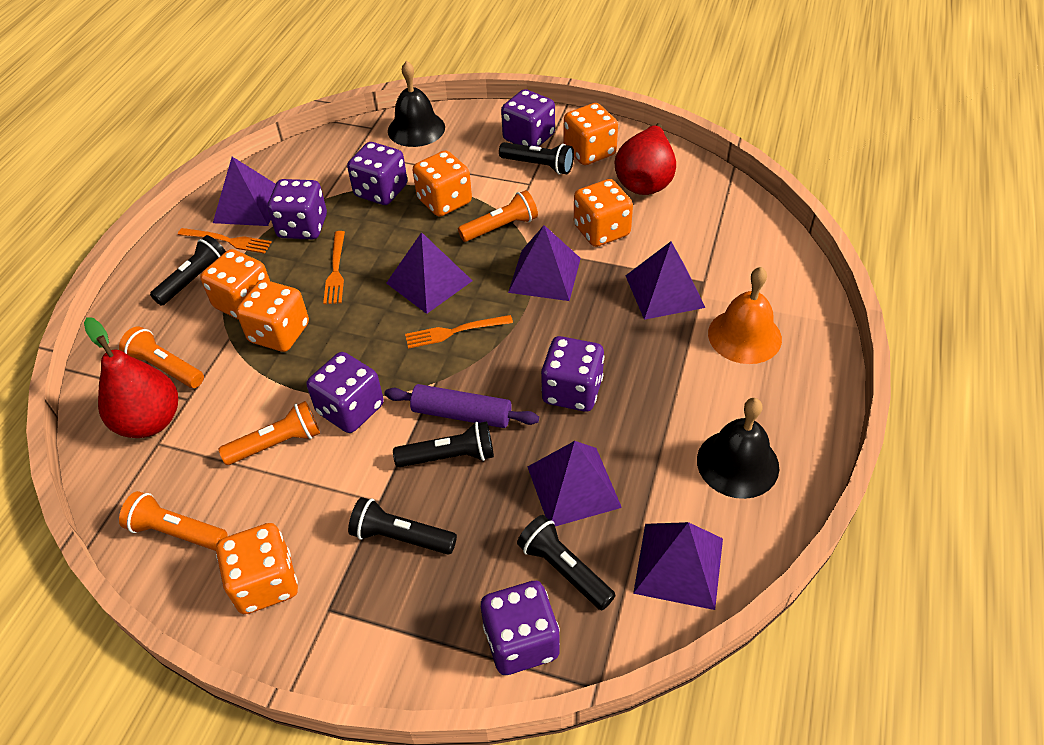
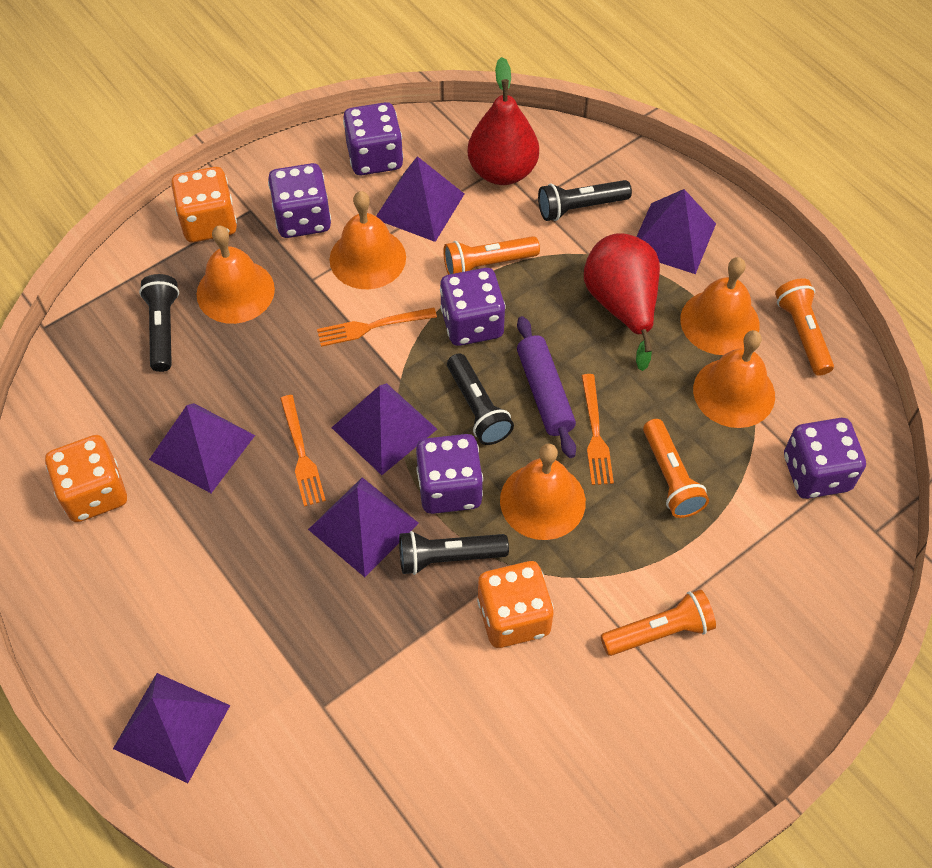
black bell: 2 -> 0
black flashlight: 5 -> 4
orange bell: 1 -> 5
orange dice: 6 -> 3
purple dice: 6 -> 5

